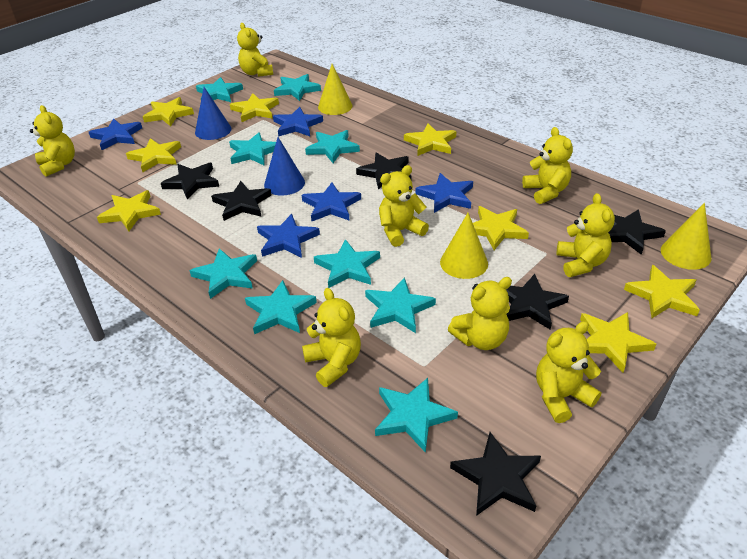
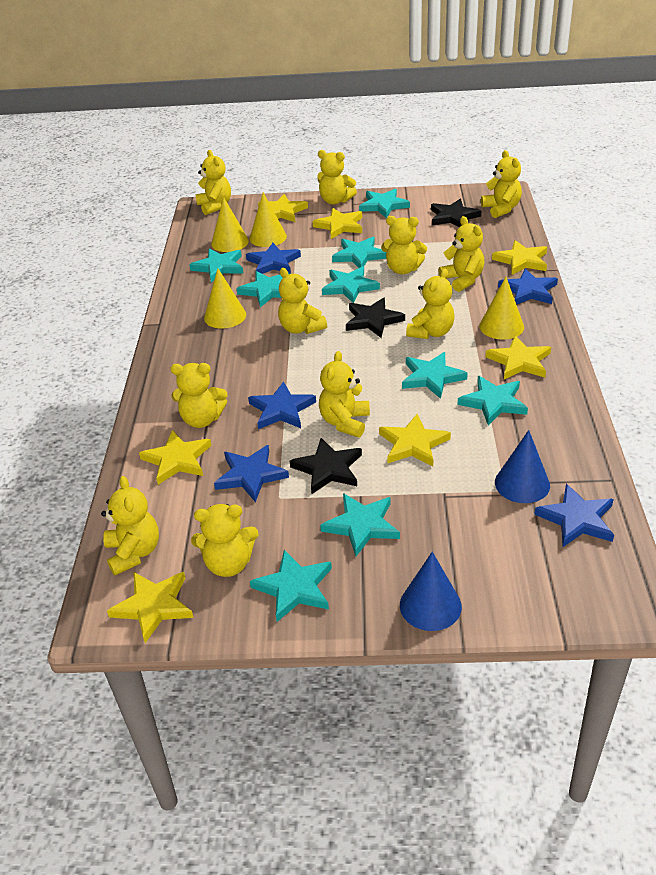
black star: 6 -> 3
yellow cone: 3 -> 4
yellow star: 8 -> 7
yellow teddy bear: 8 -> 11

